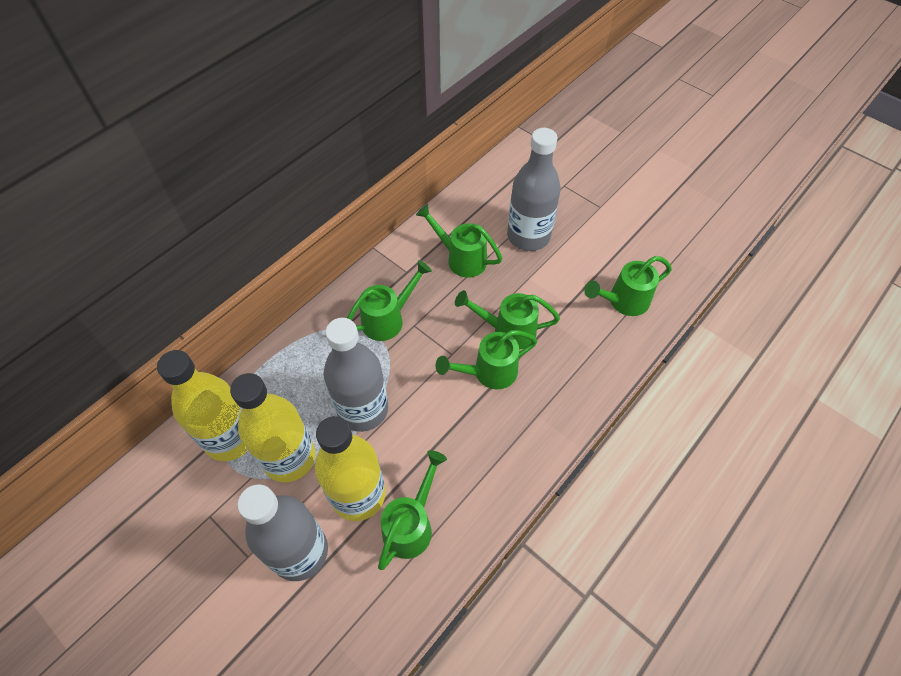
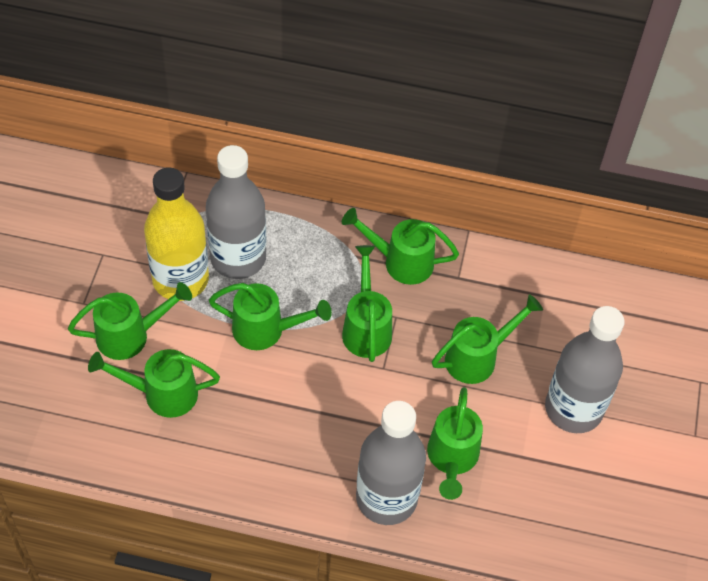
green watering can: 6 -> 7
yellow bottle: 3 -> 1

